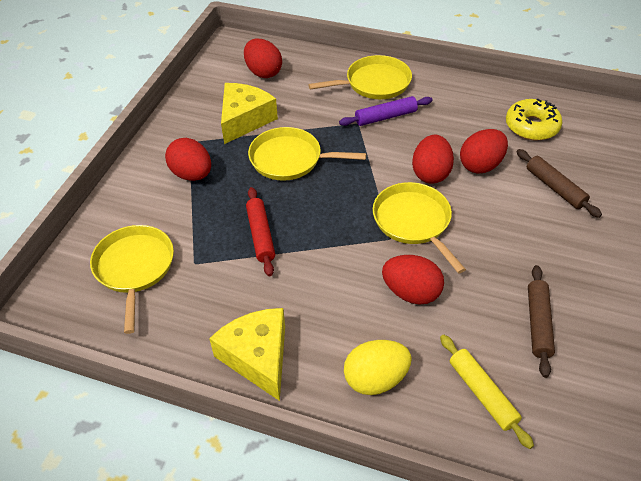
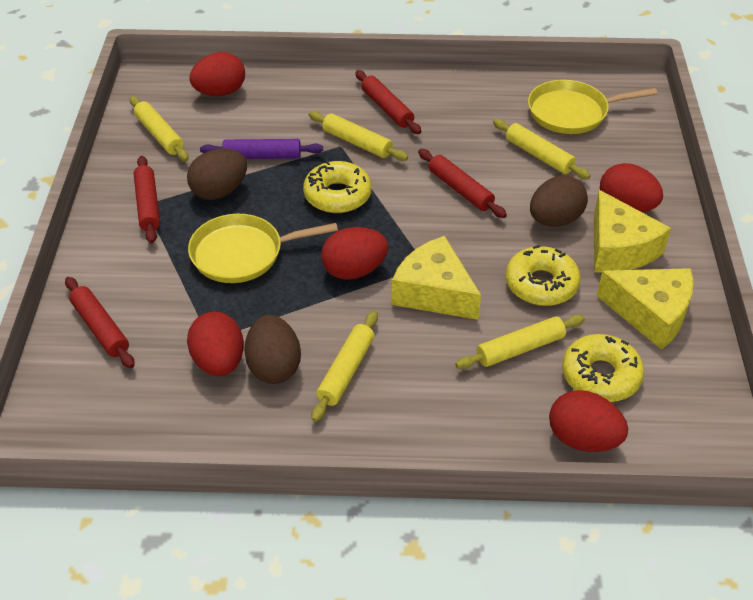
brown egg: 0 -> 3
brown rolling pin: 2 -> 0
red rolling pin: 1 -> 4
yellow cheese: 2 -> 3
yellow donut: 1 -> 3
yellow egg: 1 -> 0
yellow pan: 4 -> 2
yellow rolling pin: 1 -> 5

